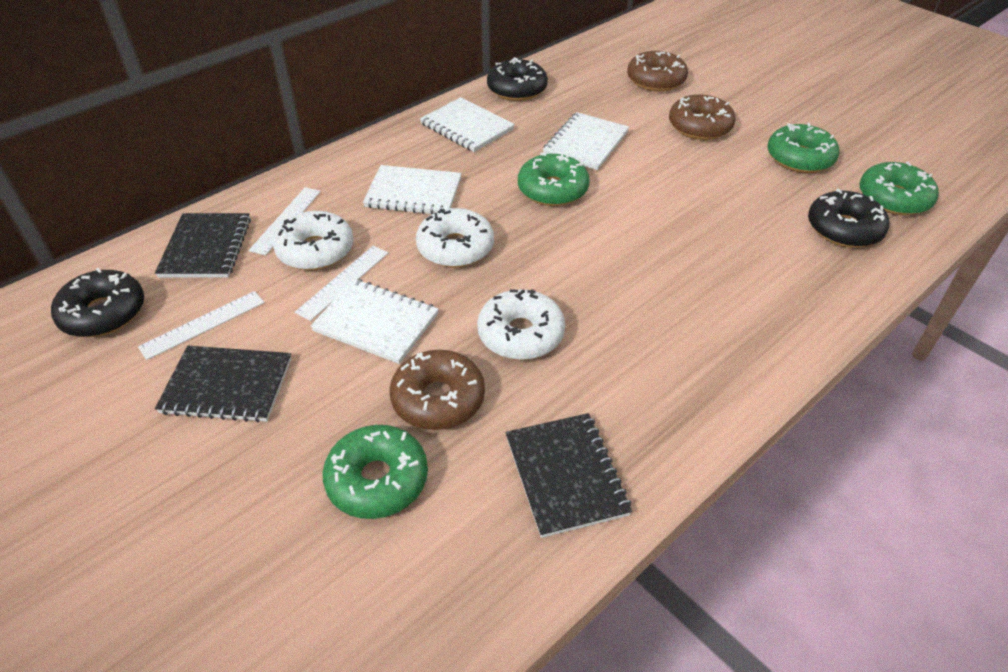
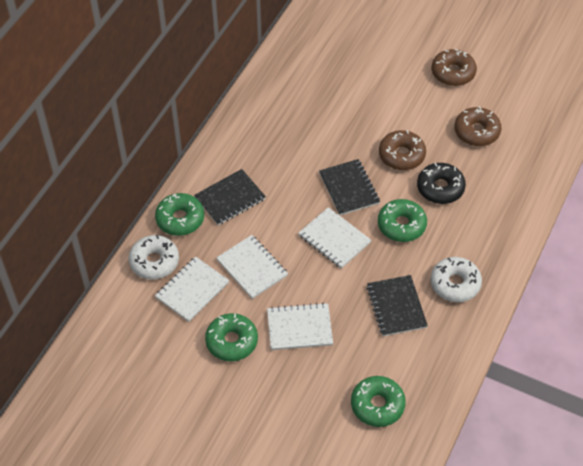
black donut: 3 -> 1
white donut: 3 -> 2
white ruler: 3 -> 0

